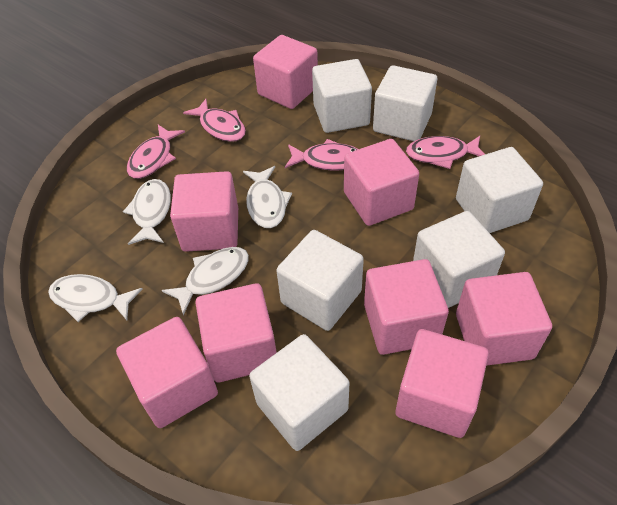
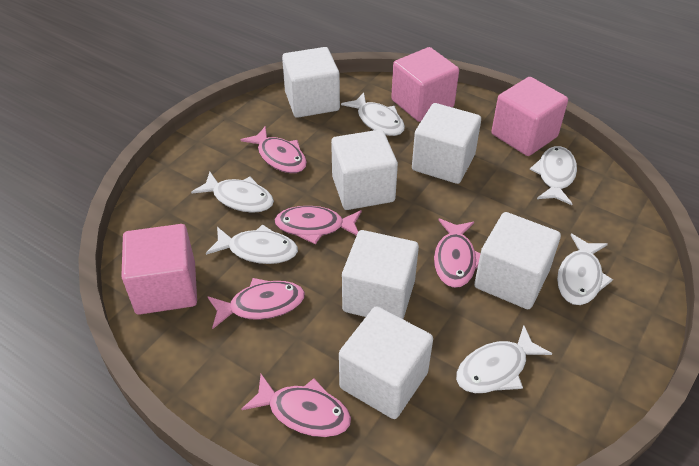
pink cube: 8 -> 3
pink fish: 4 -> 5
white fish: 4 -> 6

